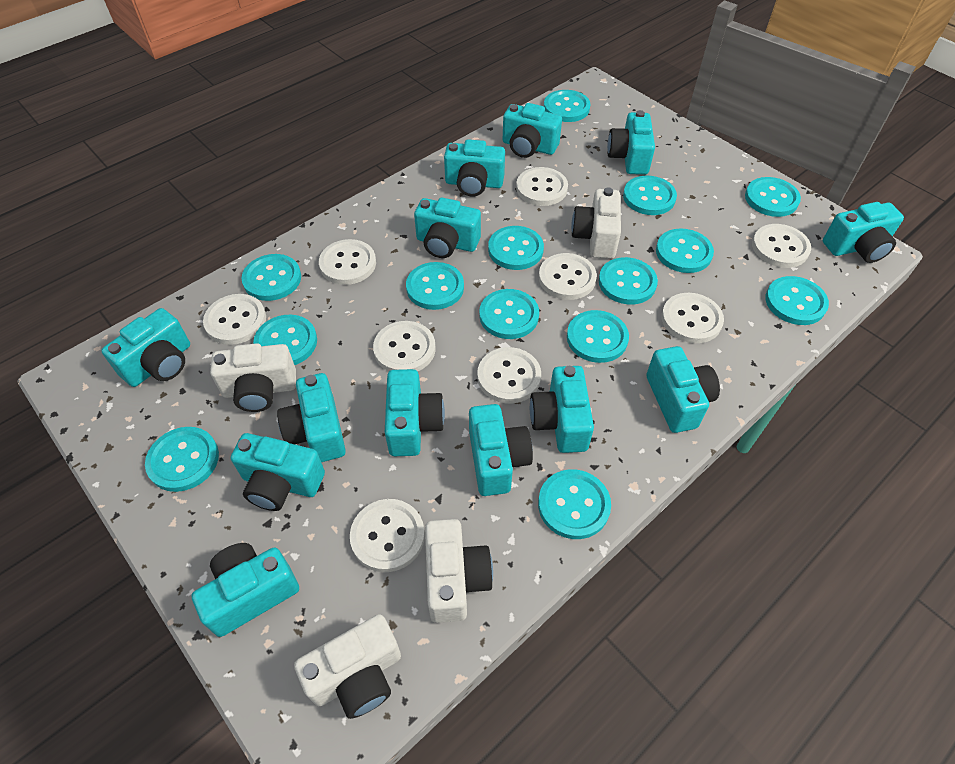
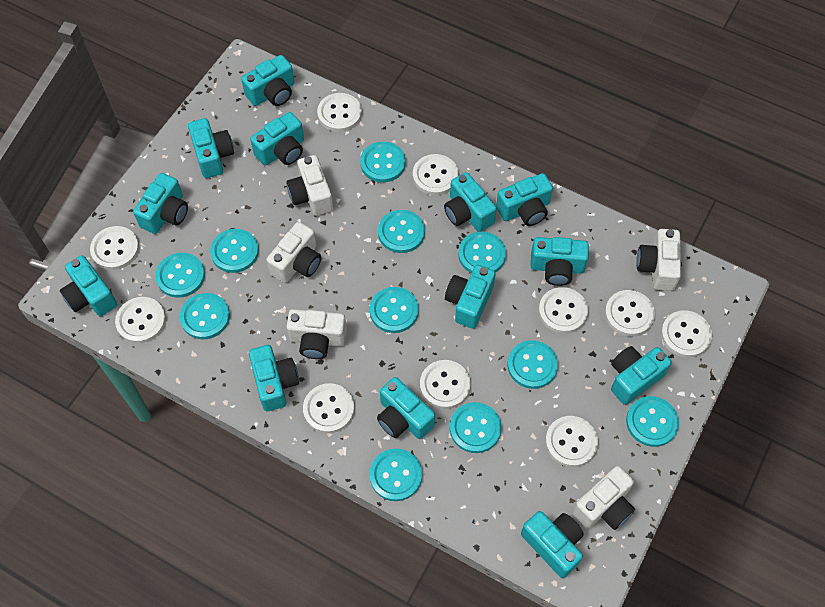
turquoise button: 14 -> 11
white button: 9 -> 10
white camera: 4 -> 5

